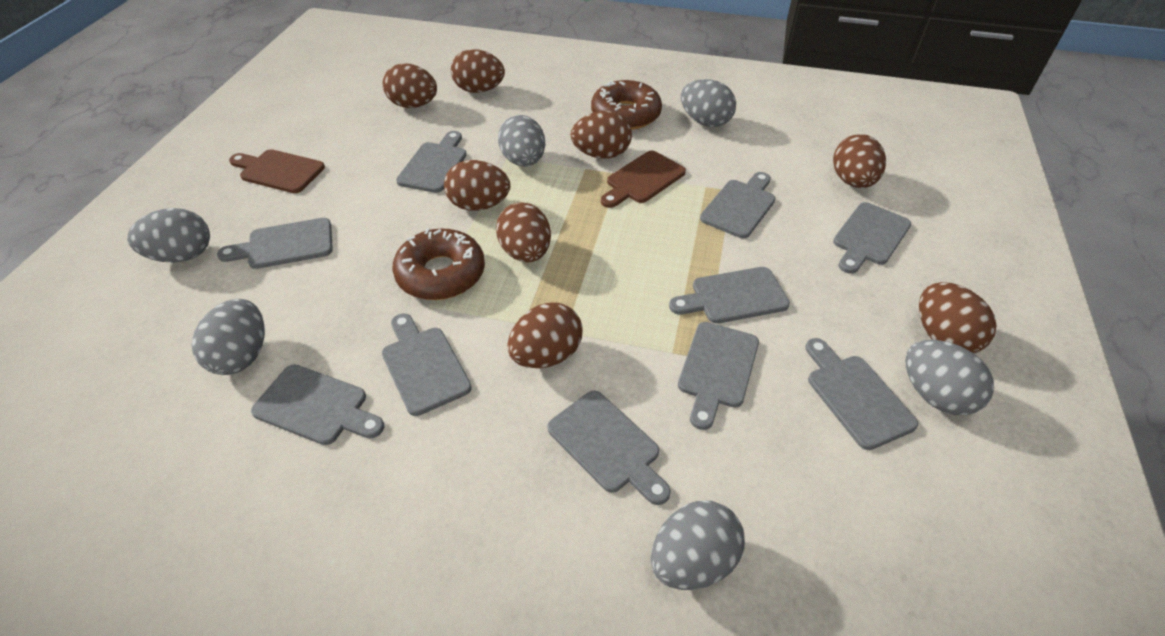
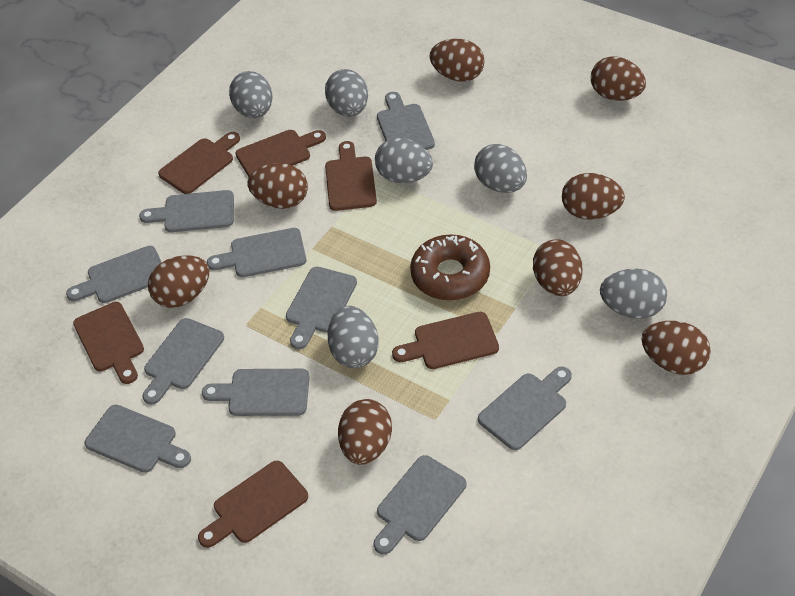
brown cutting board: 2 -> 6
brown donut: 2 -> 1

